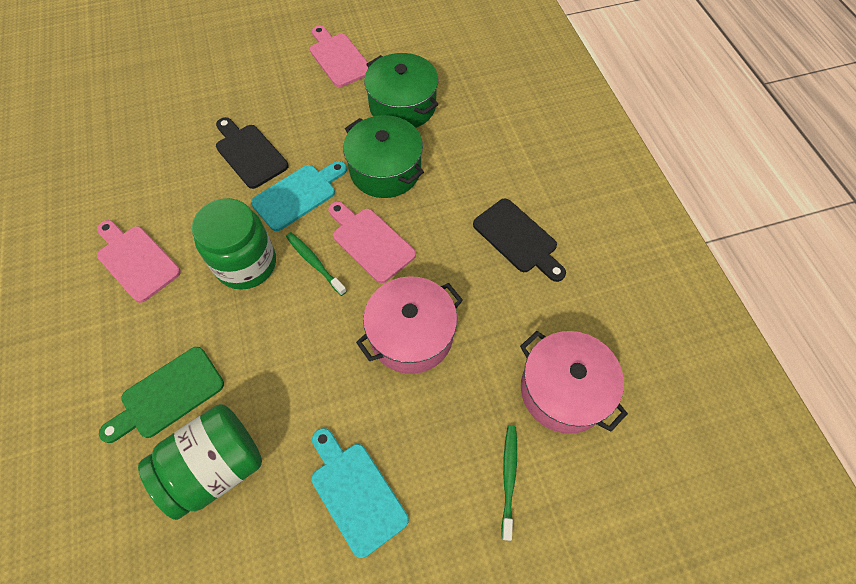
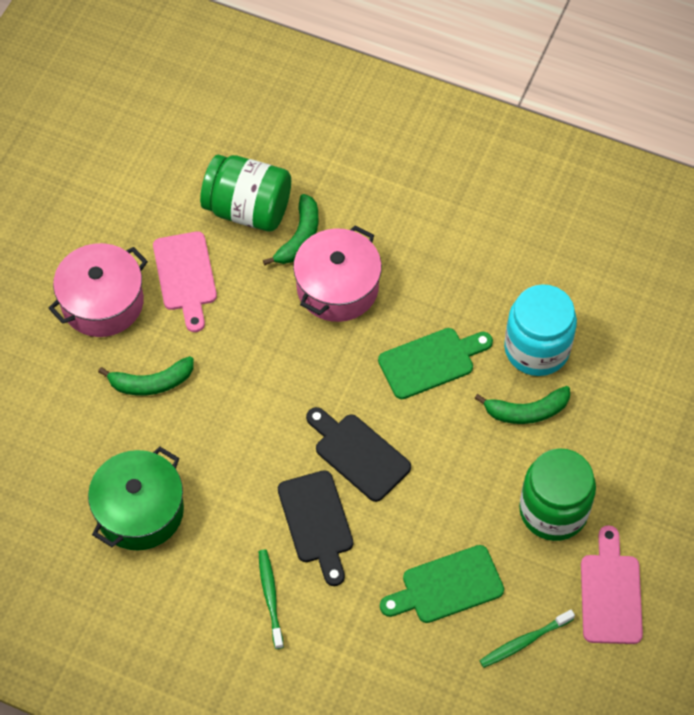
green banana: 0 -> 3
green cutting board: 1 -> 2
green pot: 2 -> 1
pink cutting board: 3 -> 2
turquoise cutting board: 2 -> 0
turquoise jar: 0 -> 1

